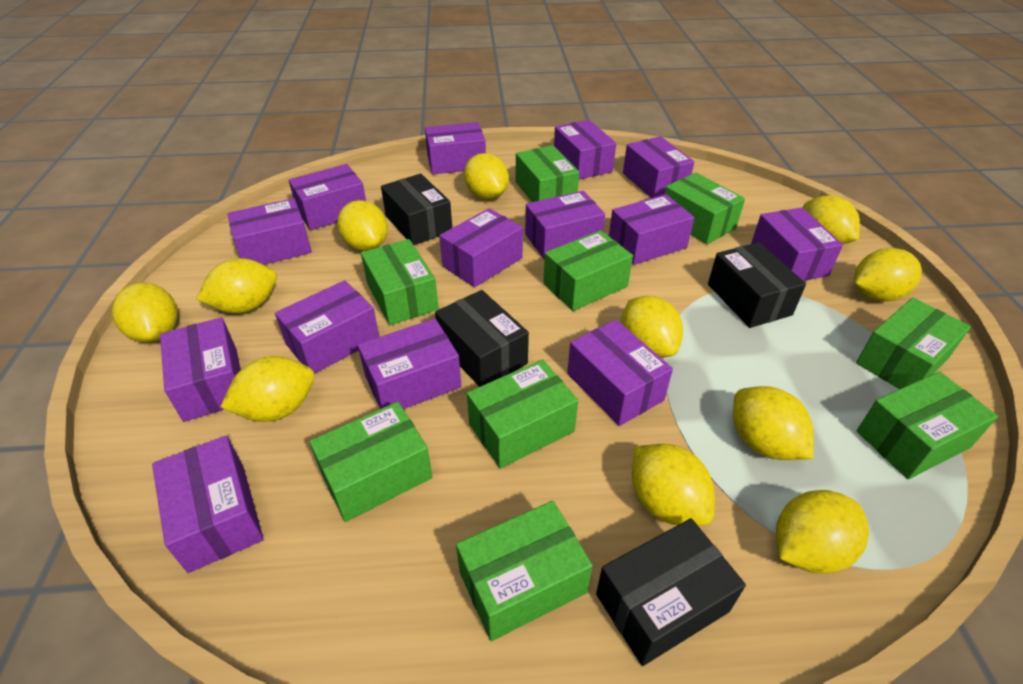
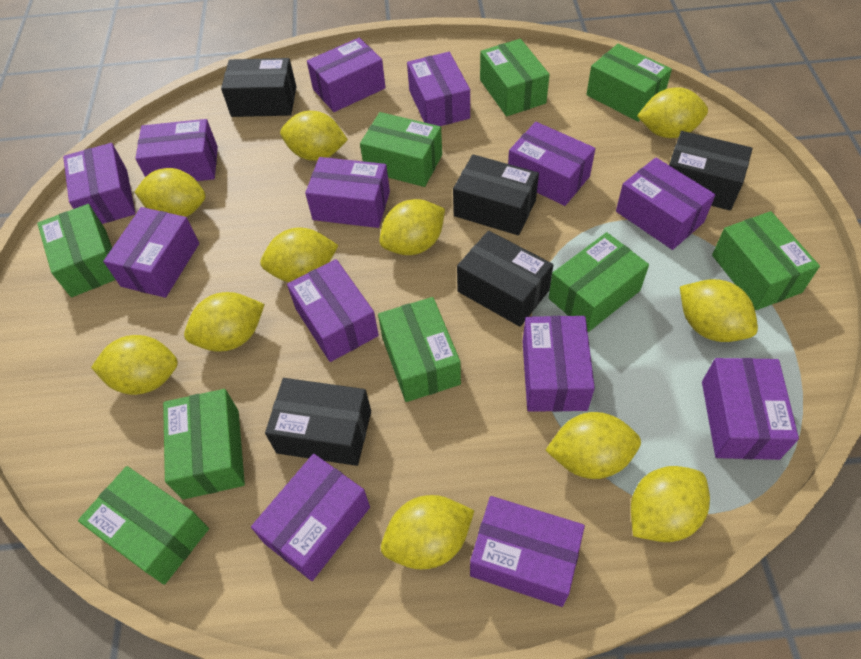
black box: 4 -> 5
purple box: 14 -> 13

